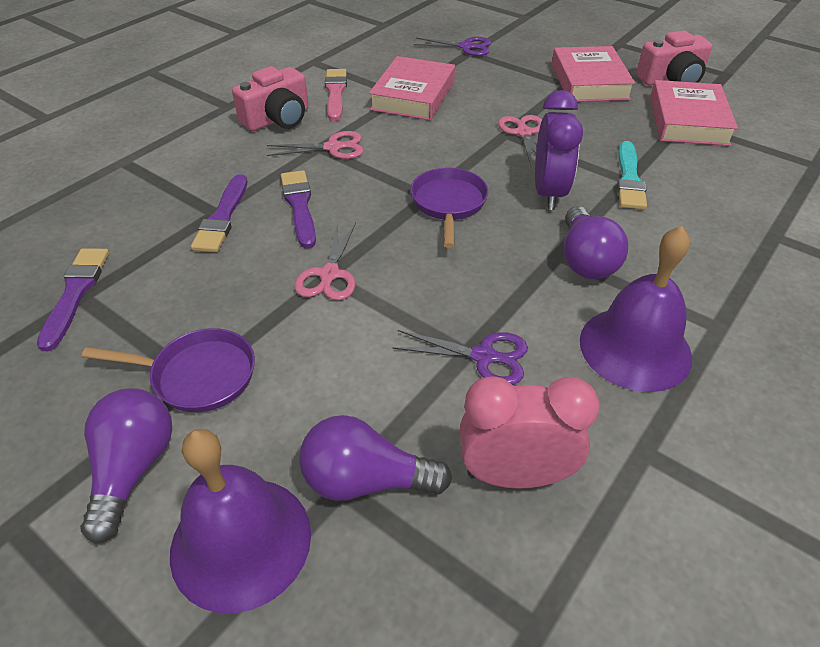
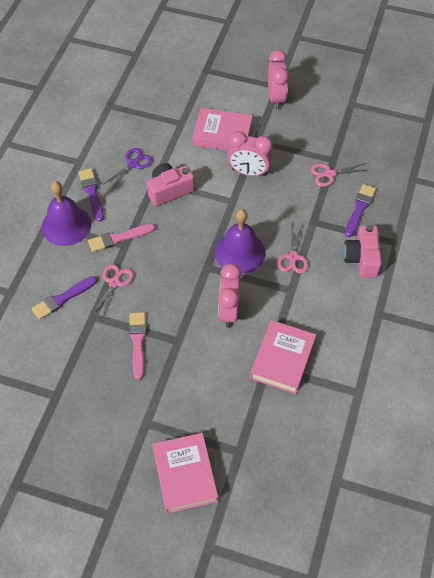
pink brush: 1 -> 2
pink clock: 1 -> 3
purple clock: 1 -> 0
purple light bulb: 3 -> 0
purple pan: 2 -> 0
purple scissors: 2 -> 1
turquoise brush: 1 -> 0

